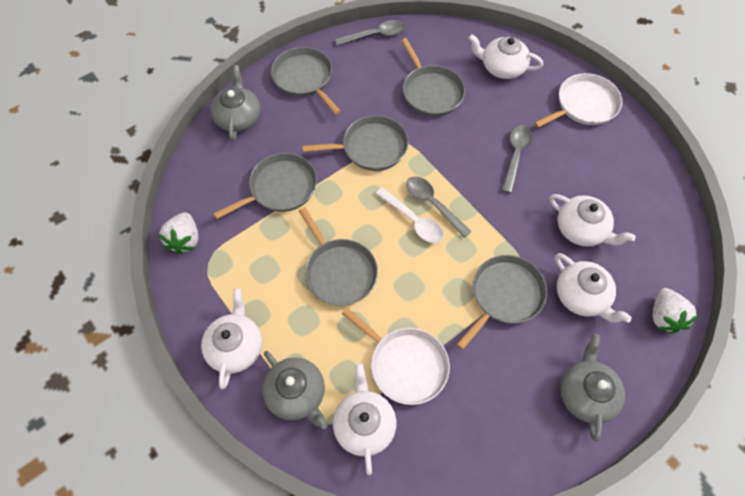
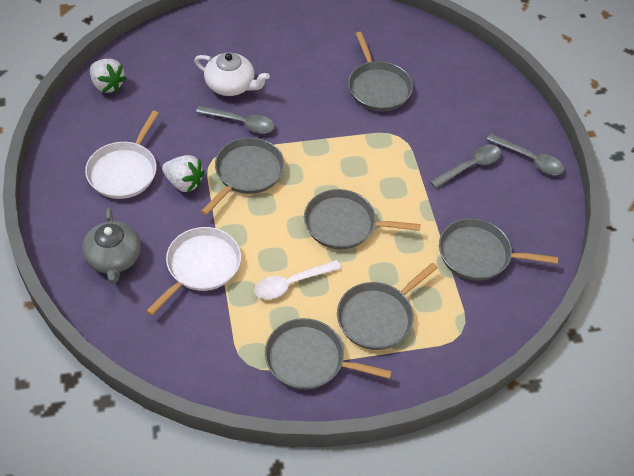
grey teapot: 3 -> 1
white teapot: 5 -> 1

